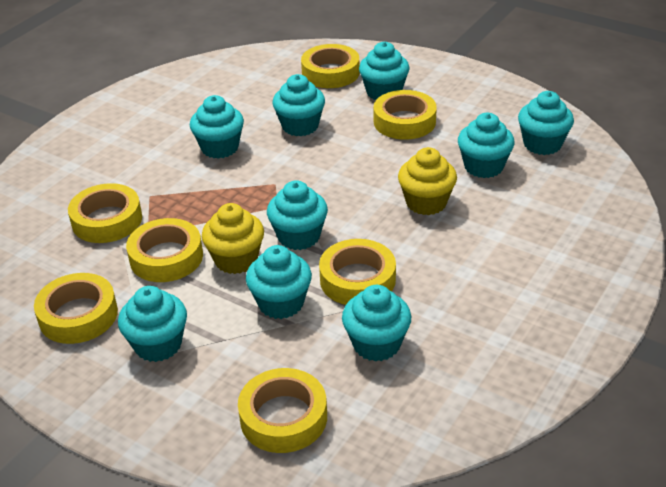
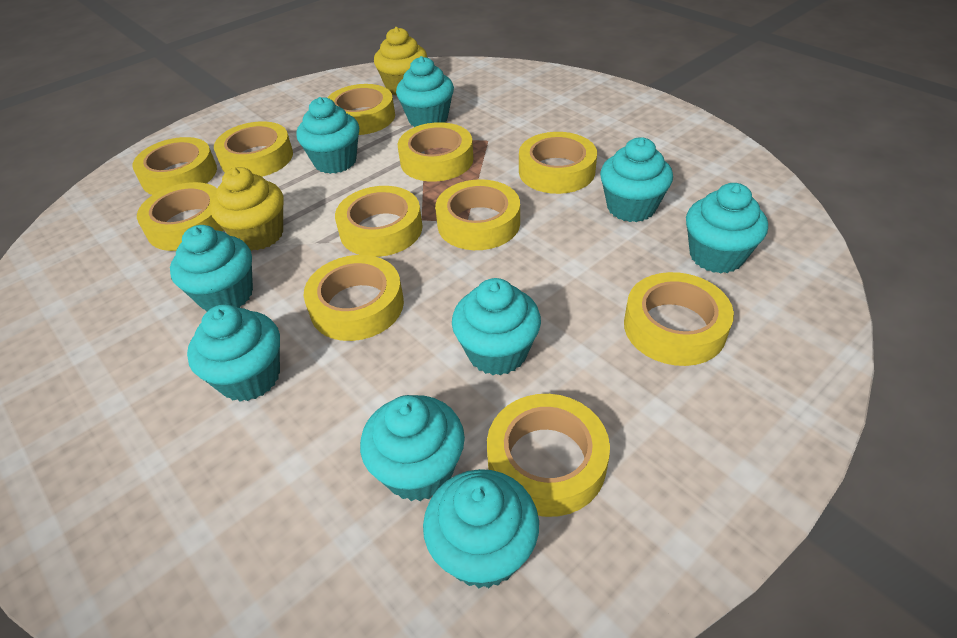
yellow tape: 7 -> 11

